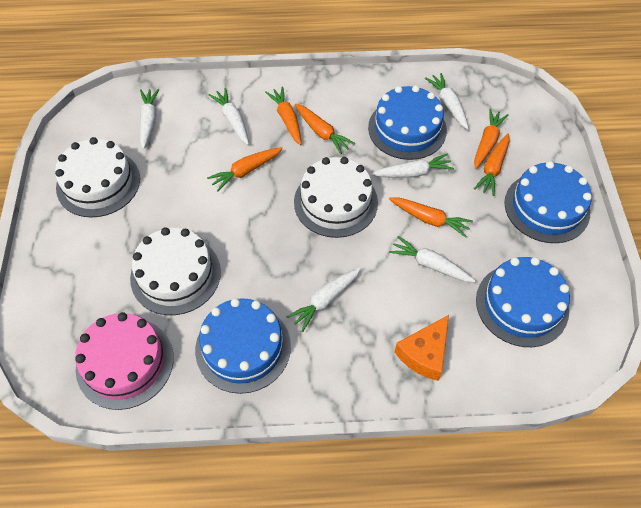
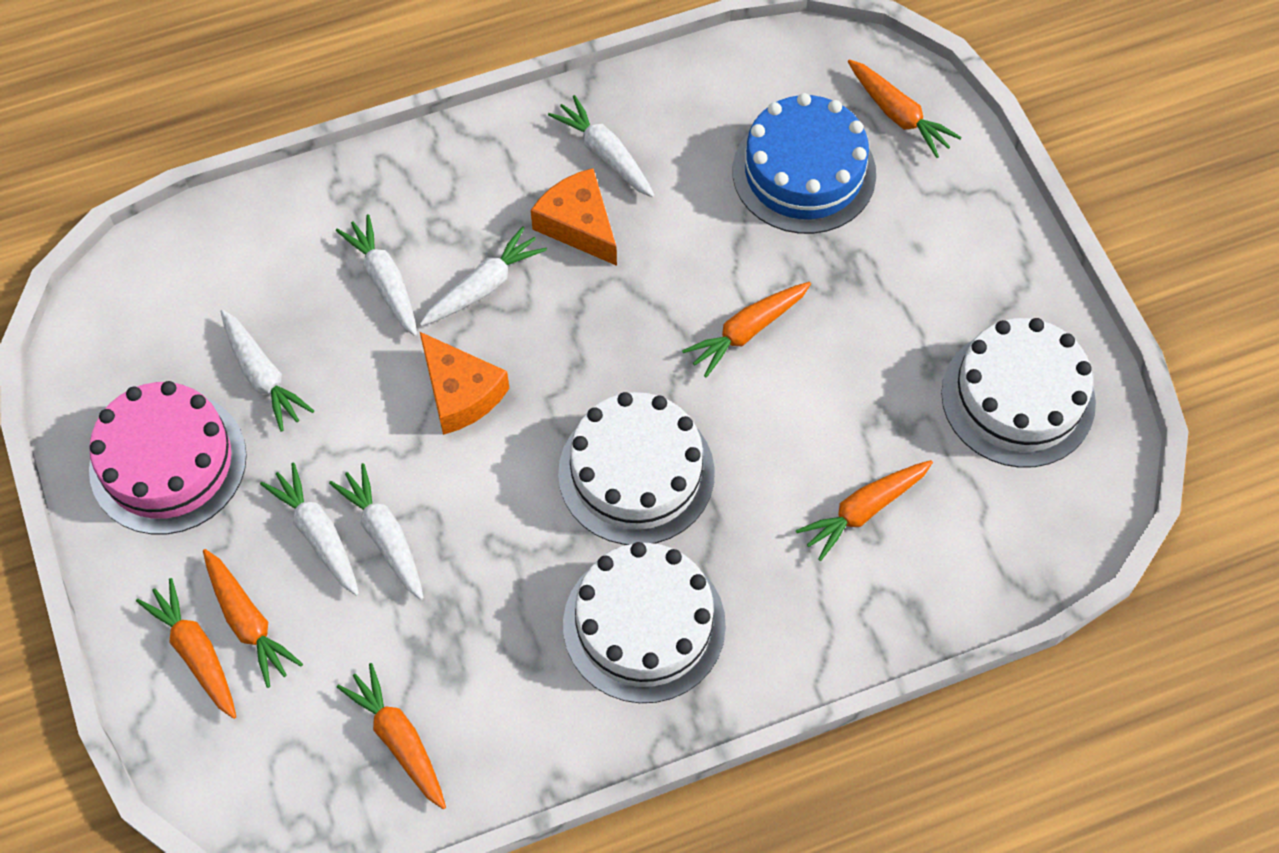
blue cake: 4 -> 1
orange cheese: 1 -> 2

